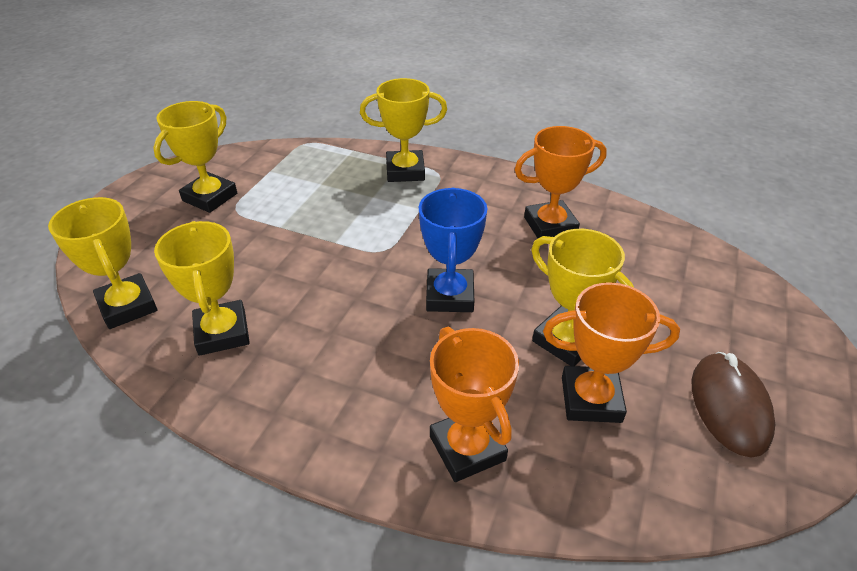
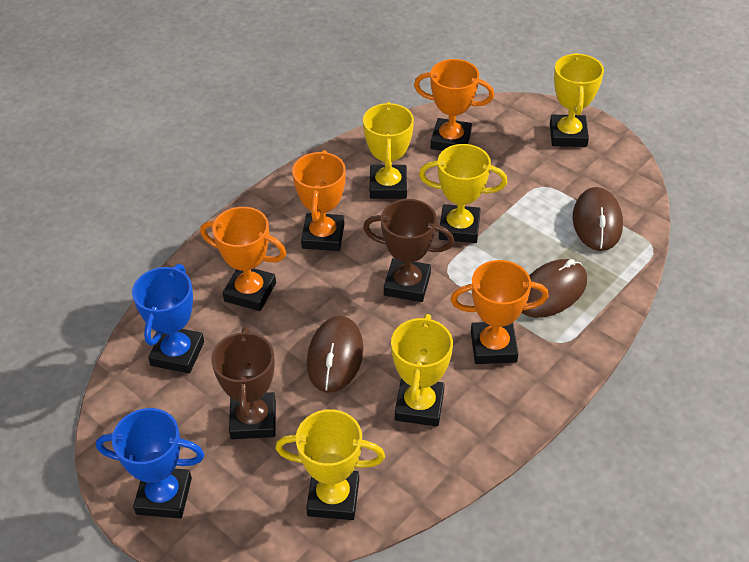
blue trophy: 1 -> 2
brown mouse: 1 -> 3
brown trophy: 0 -> 2
orange trophy: 3 -> 4

